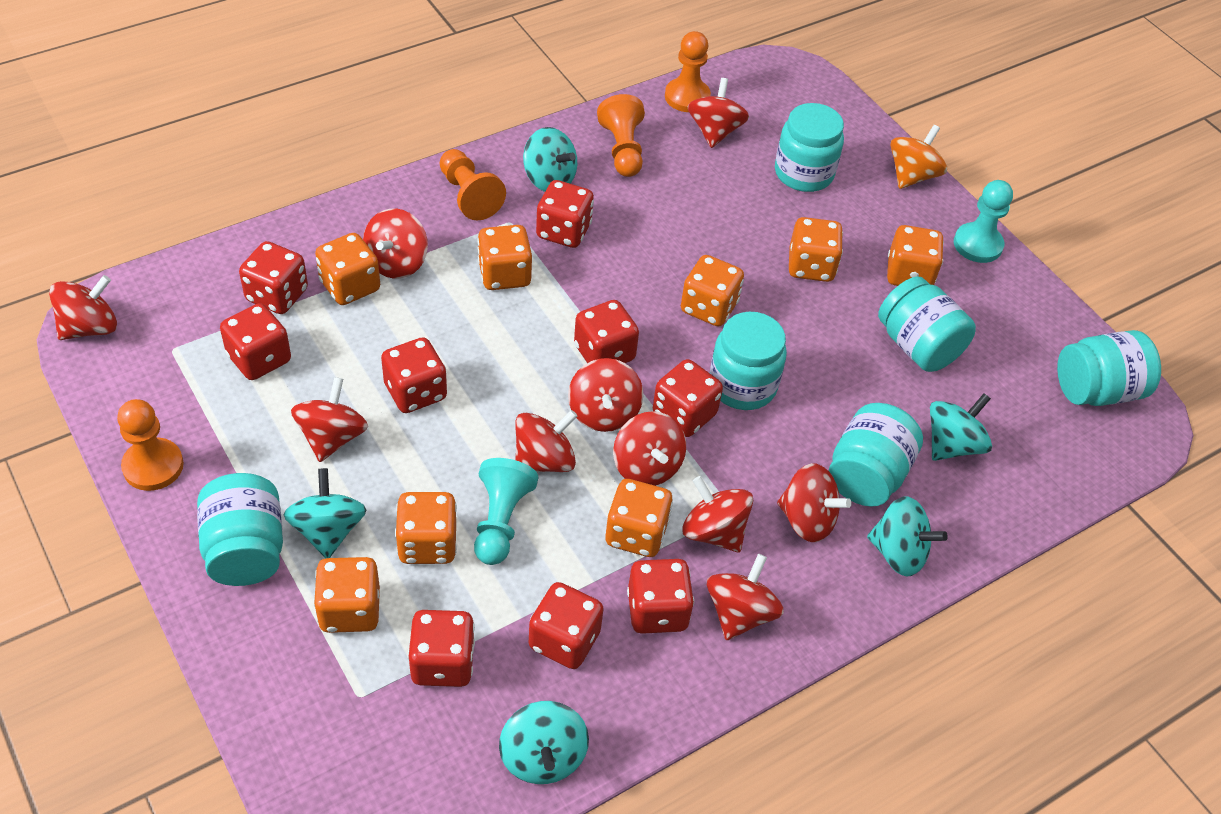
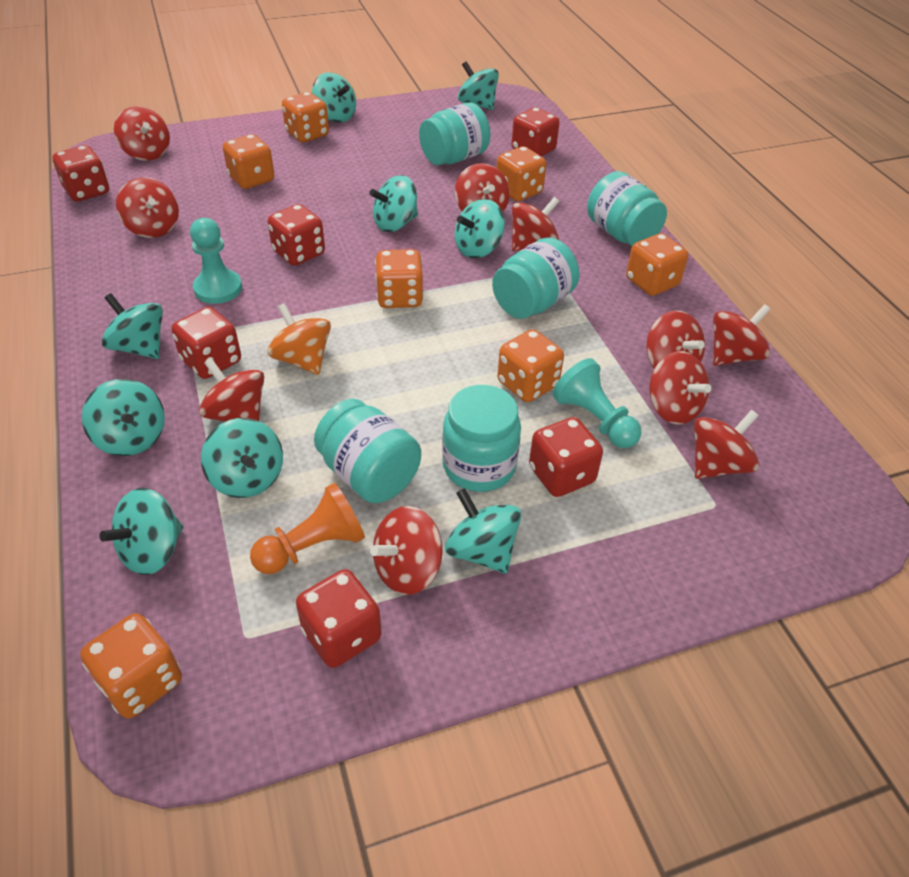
orange dice: 8 -> 7
orange pawn: 4 -> 1
red dice: 9 -> 6
turquoise jar: 6 -> 5
turquoise spinning top: 5 -> 9

